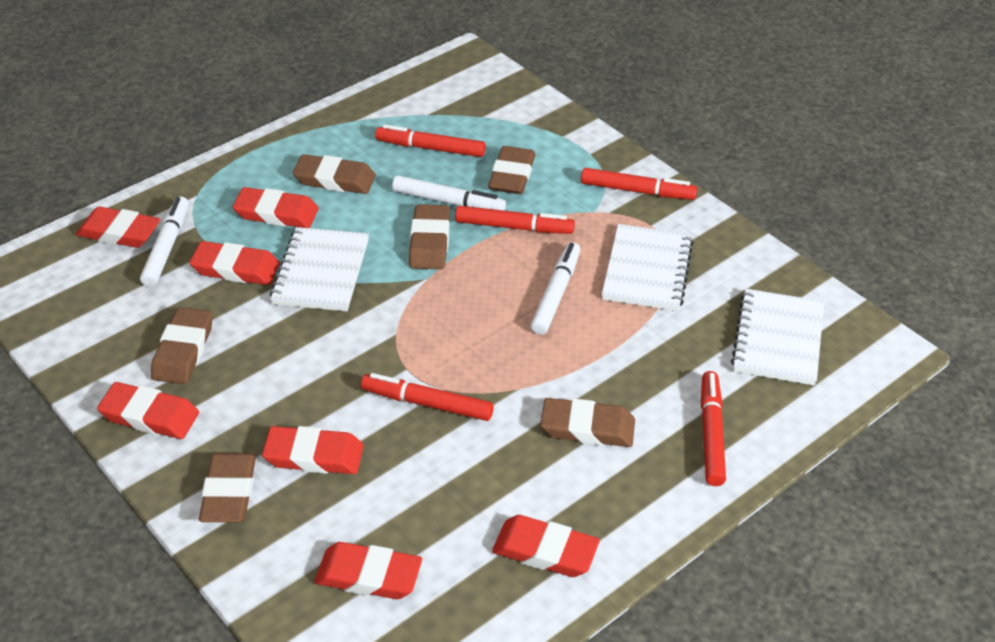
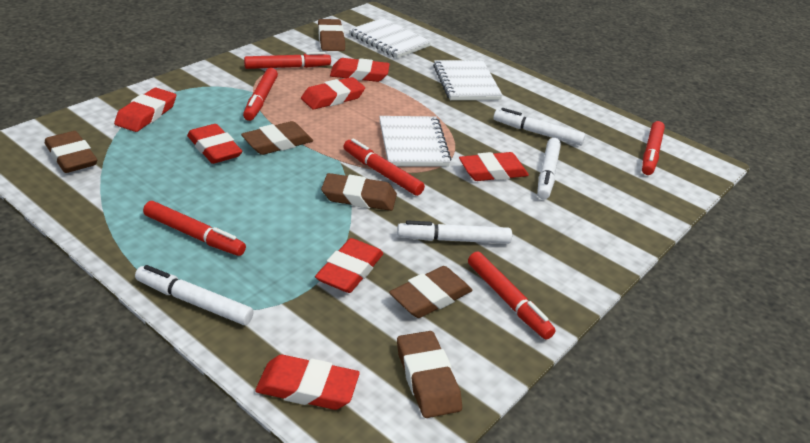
red marker: 5 -> 6
white marker: 3 -> 4

